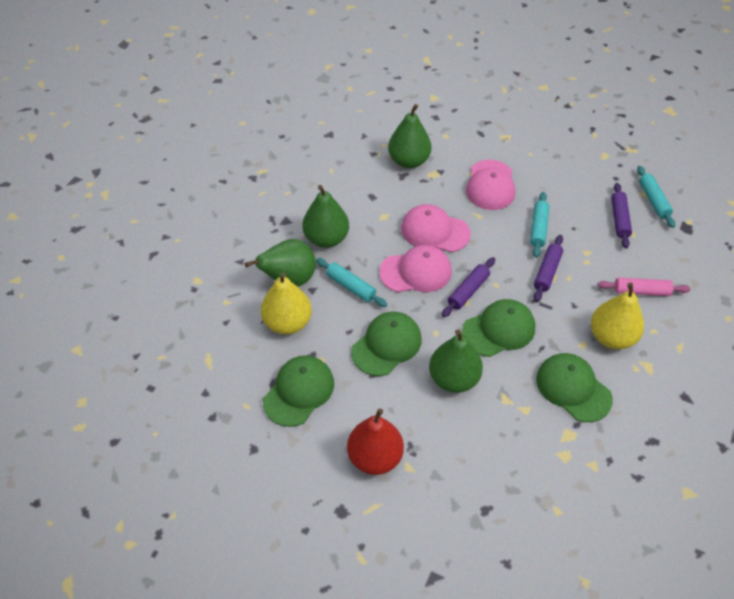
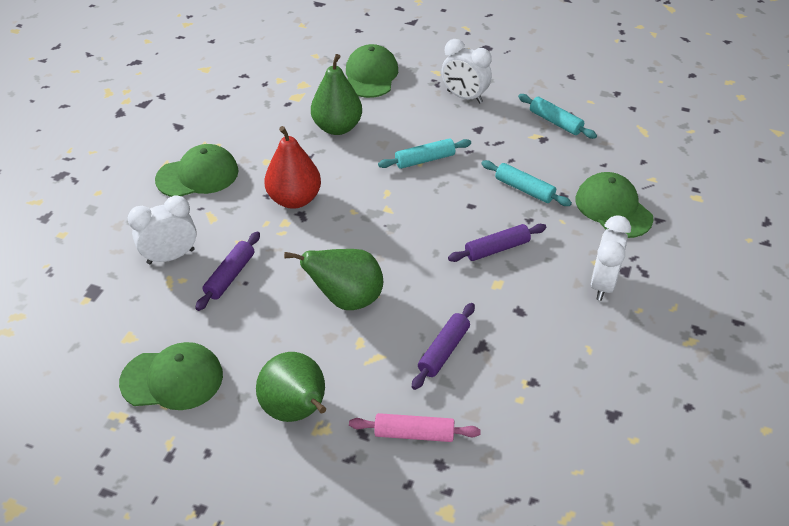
green pear: 4 -> 3
pink cap: 3 -> 0
white clock: 0 -> 3
yellow pear: 2 -> 0

